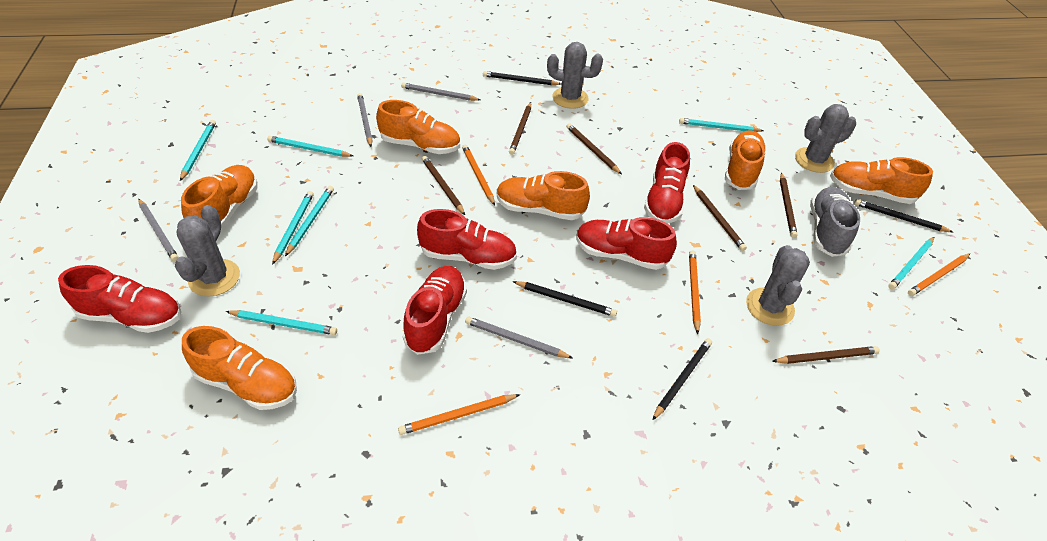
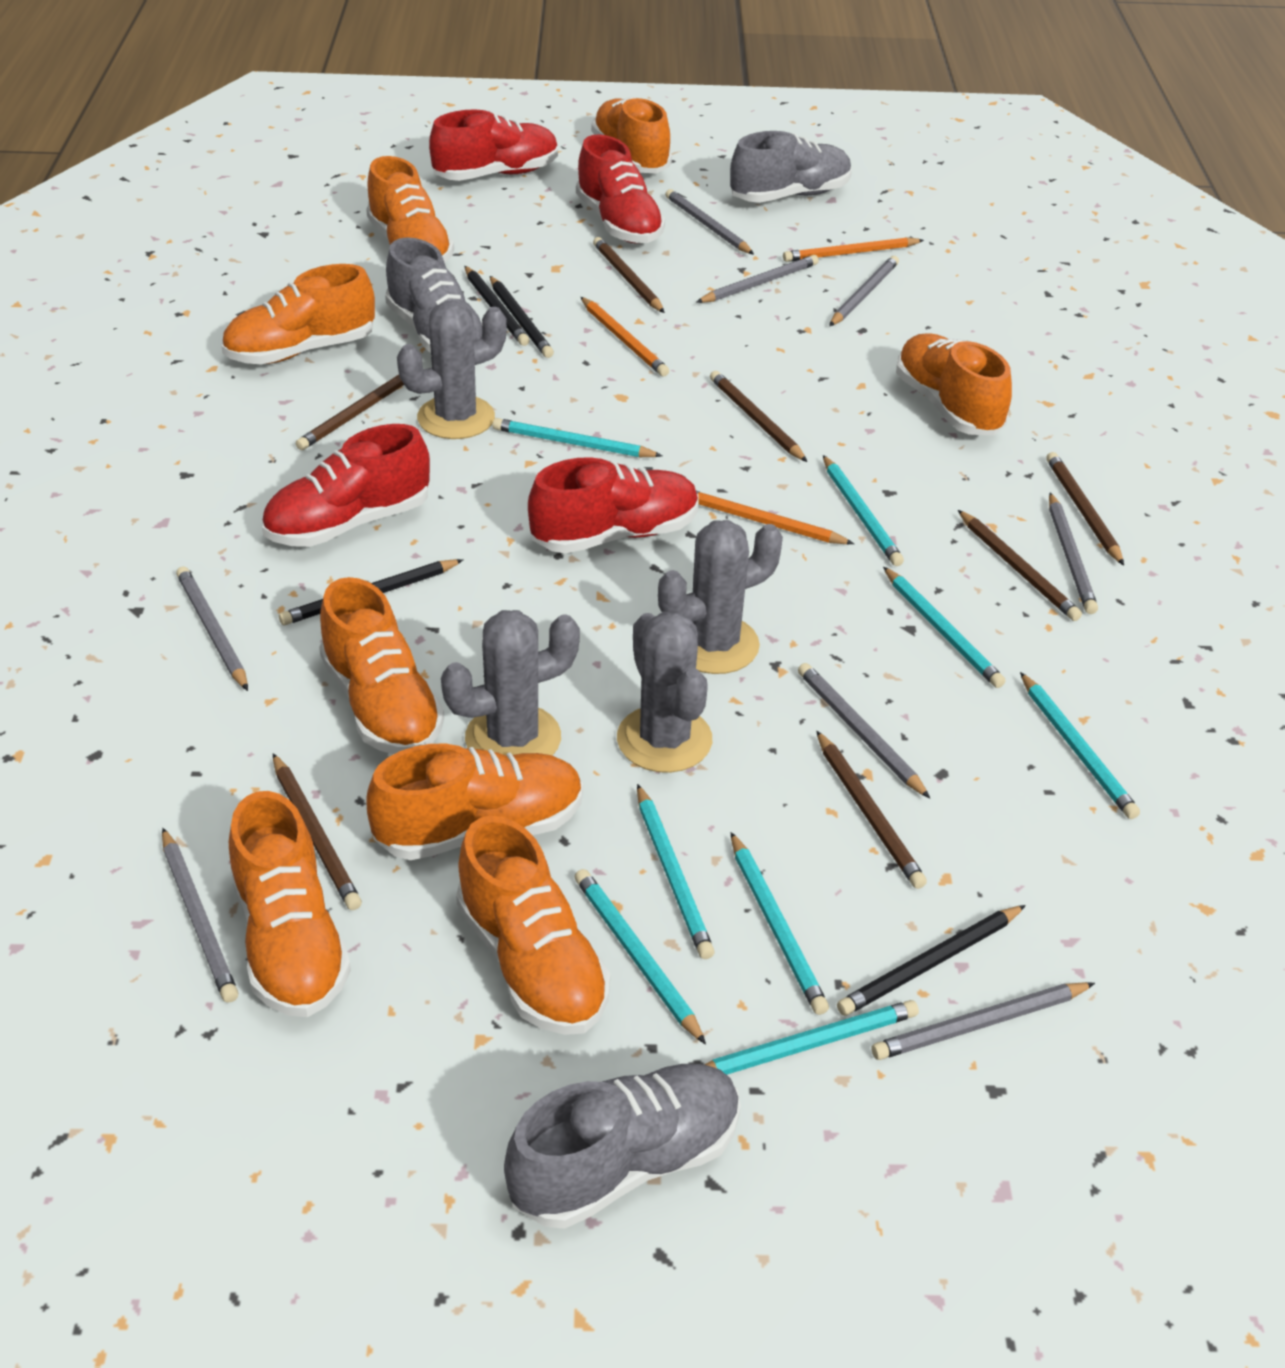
brown pencil: 6 -> 7
grey pencil: 4 -> 8
grey shoe: 1 -> 3
orange pencil: 4 -> 3
orange shoe: 6 -> 8
red shoe: 5 -> 4
turquoise pencil: 7 -> 8

